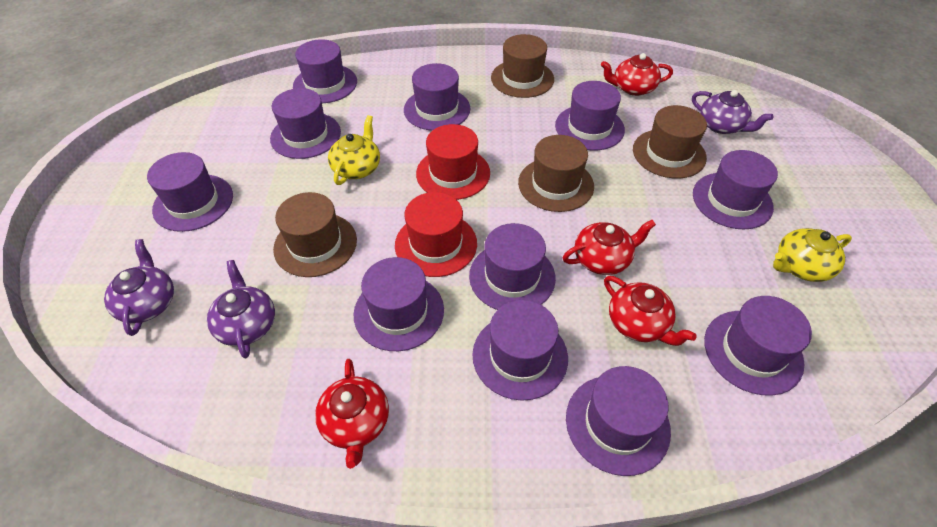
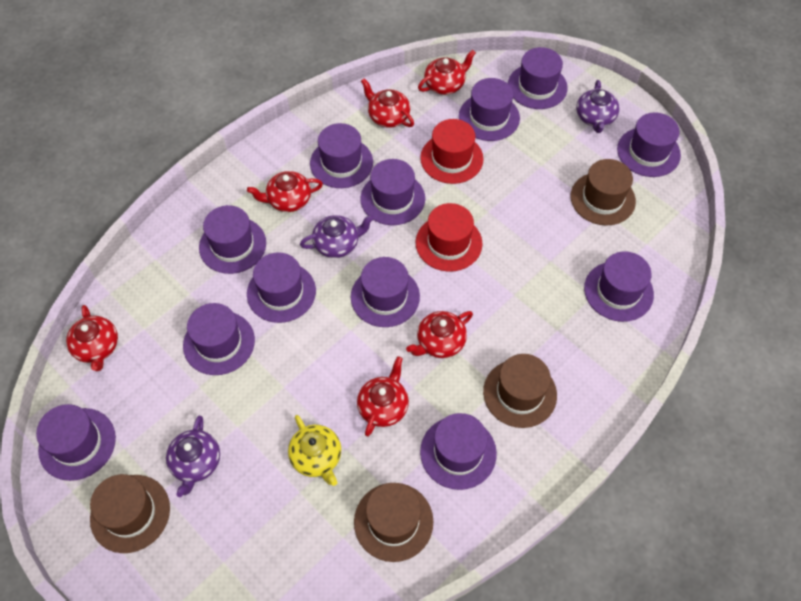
purple hat: 11 -> 12
red teapot: 4 -> 6
yellow teapot: 2 -> 1

